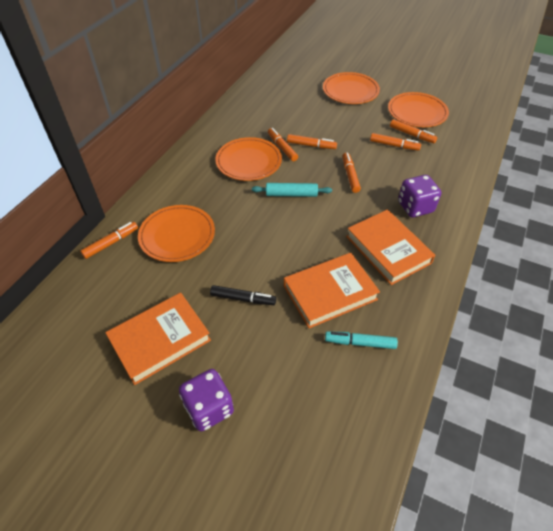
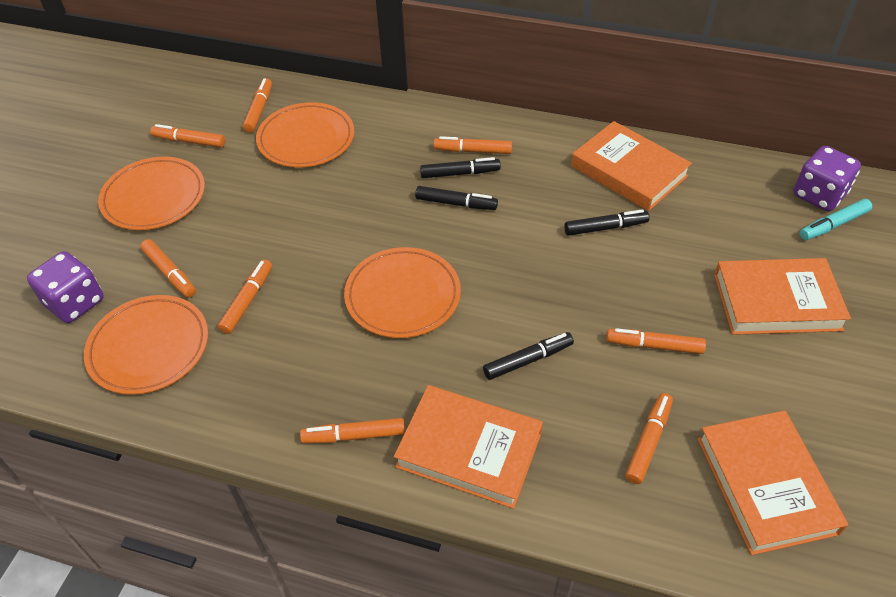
black marker: 1 -> 4
orange book: 3 -> 4
orange marker: 6 -> 8
turquoise rolling pin: 1 -> 0

